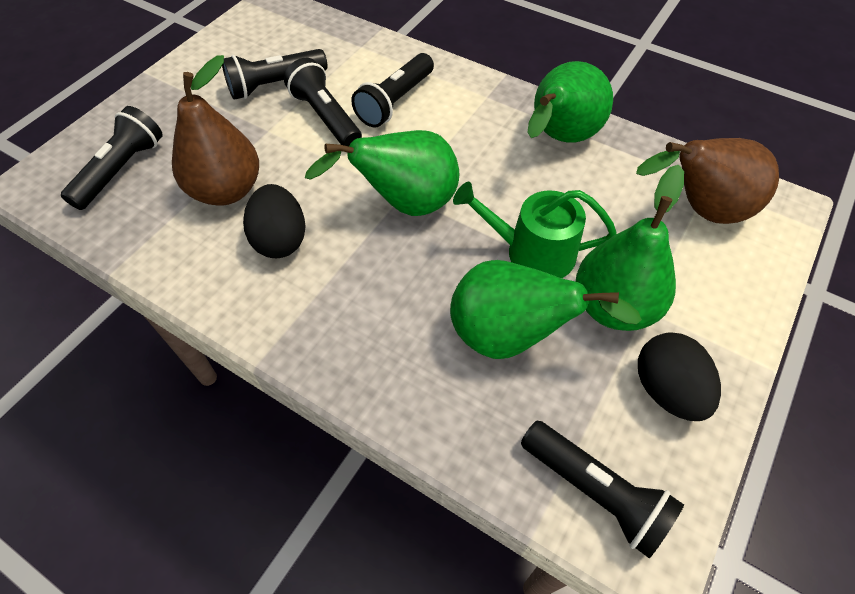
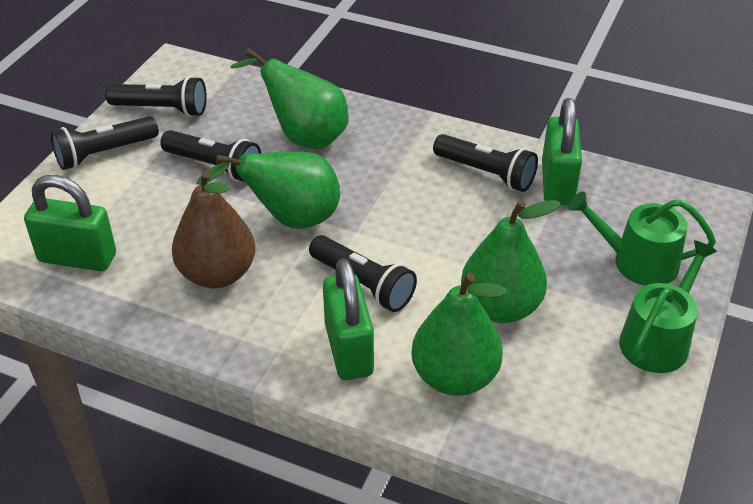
black egg: 2 -> 0
brown pear: 2 -> 1
green padlock: 0 -> 3
green watering can: 1 -> 2

